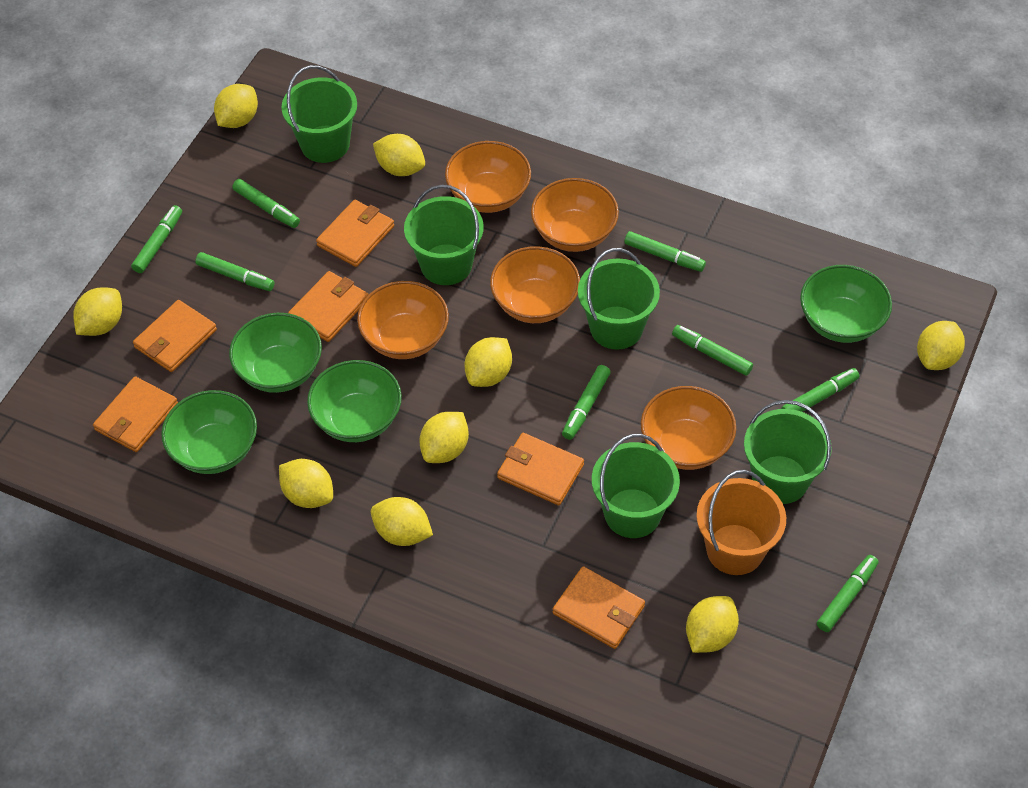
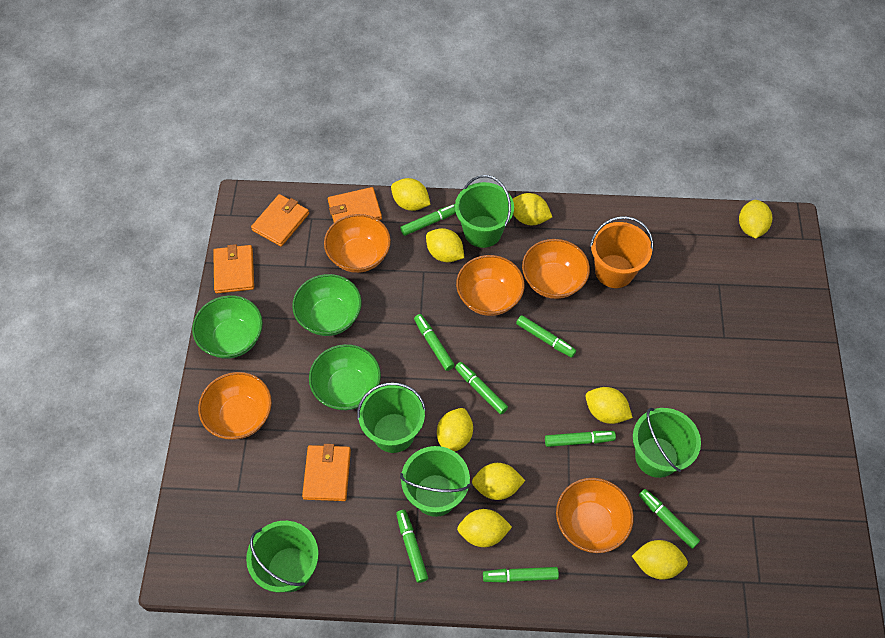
green bowl: 4 -> 3
orange wallet: 6 -> 4

